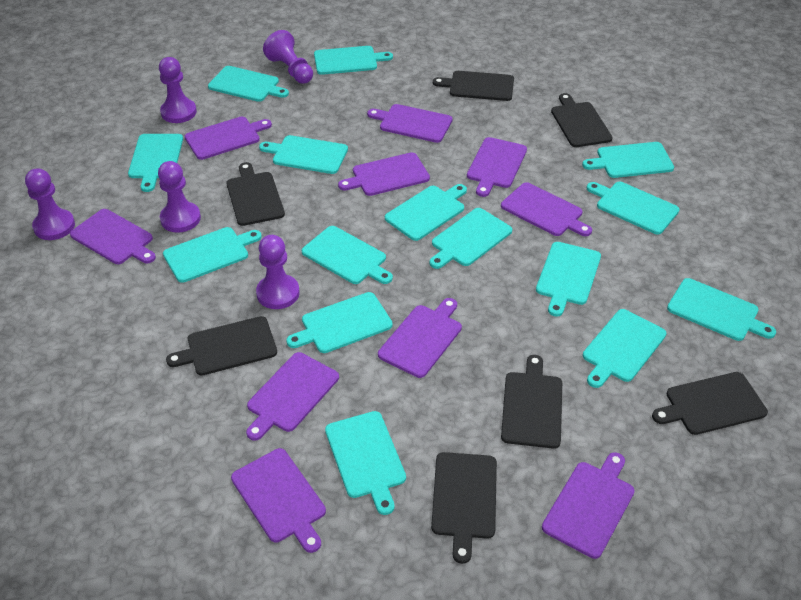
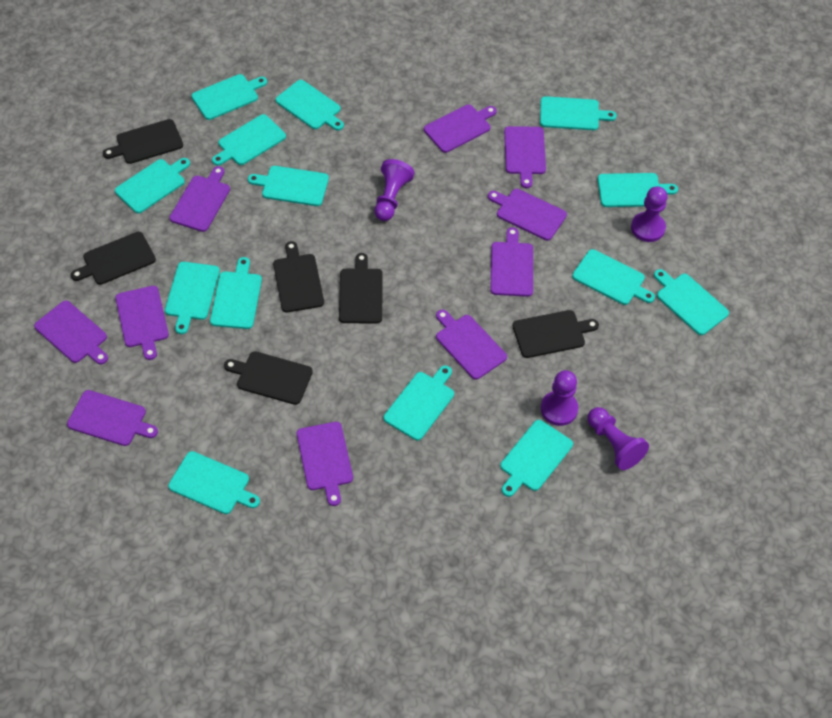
black cutting board: 7 -> 6
purple pawn: 5 -> 4
turquoise cutting board: 15 -> 14

